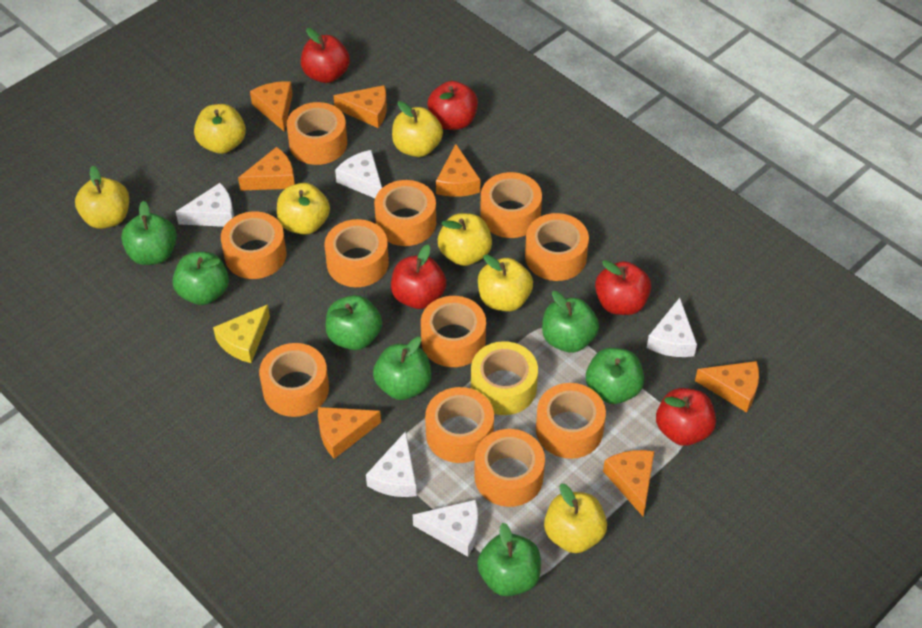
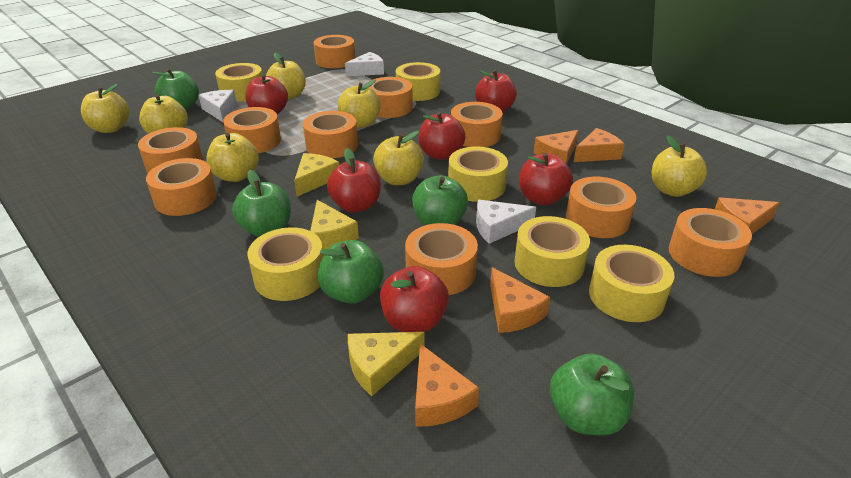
green apple: 7 -> 5
orange cheese: 7 -> 5
orange tape: 11 -> 10
red apple: 5 -> 6
white cheese: 5 -> 3
yellow cheese: 1 -> 3
yellow tape: 1 -> 6

